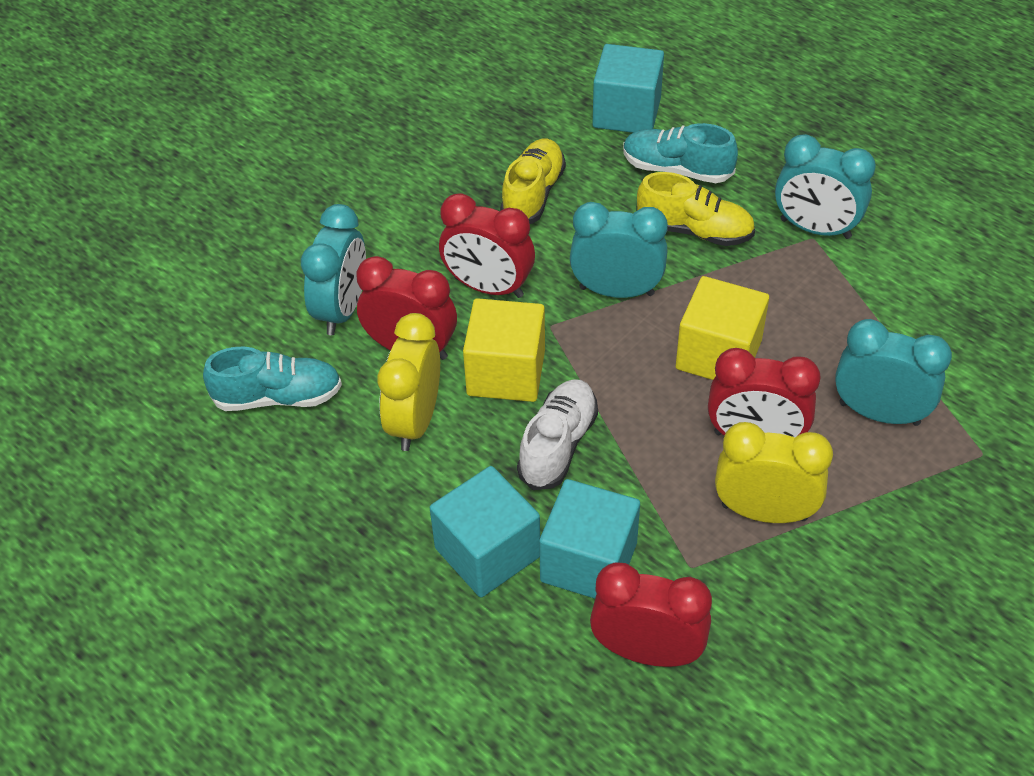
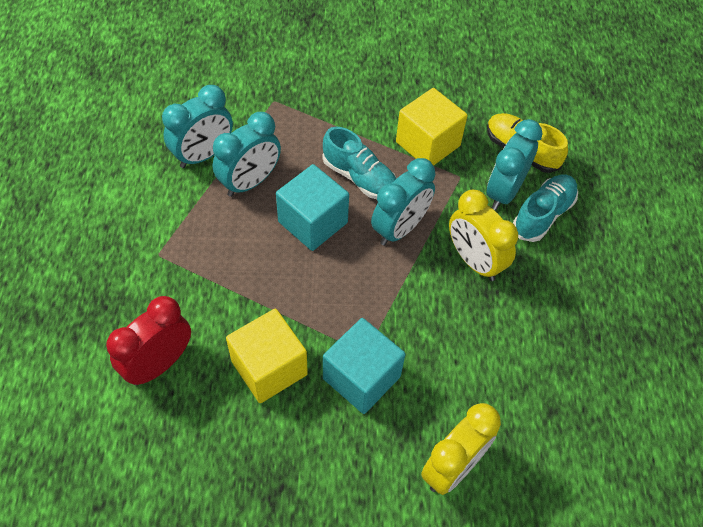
red clock: 4 -> 1
turquoise cube: 3 -> 2
white shoe: 1 -> 0
yellow shoe: 2 -> 1

